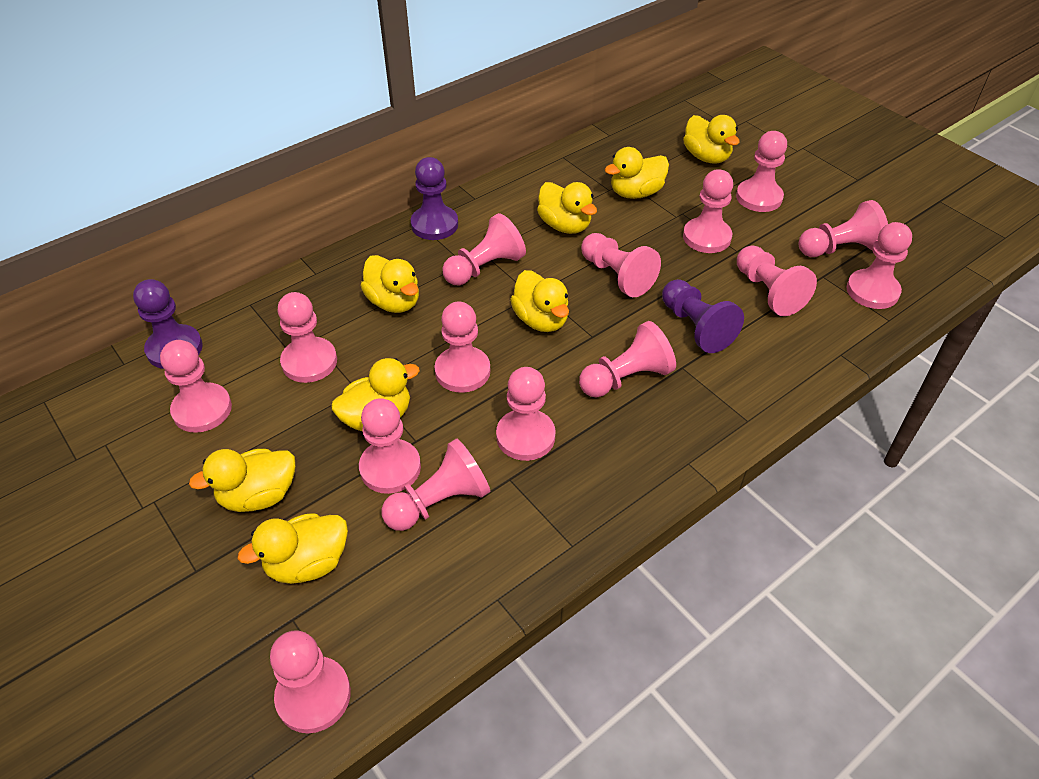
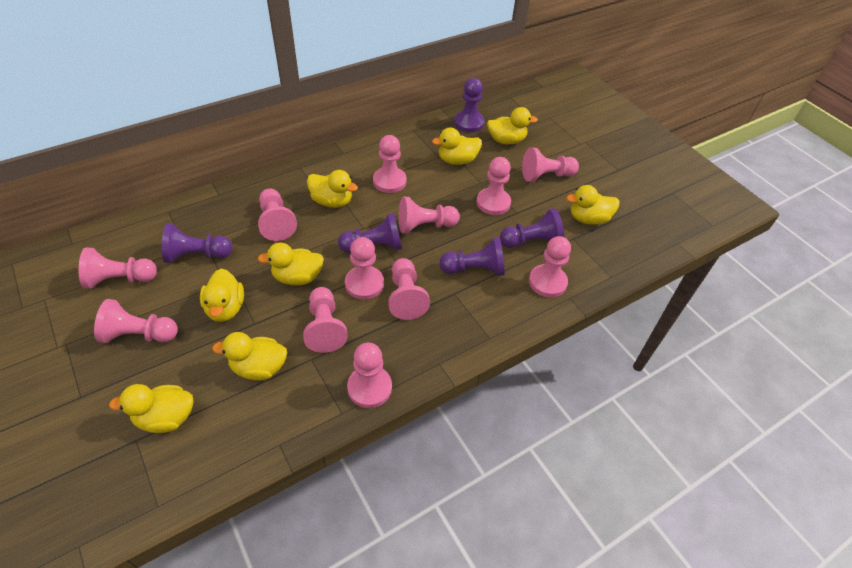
pink pawn: 15 -> 12
purple pawn: 3 -> 5

